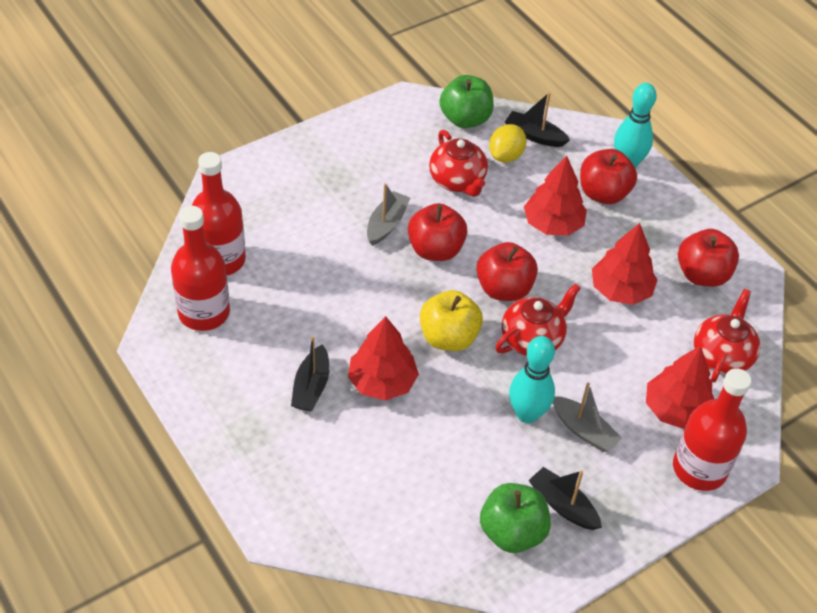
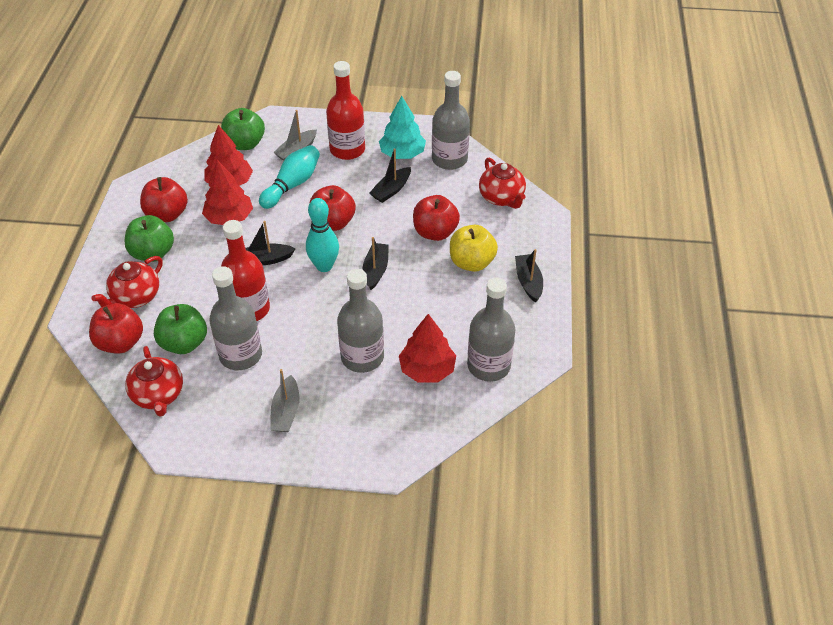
black boat: 3 -> 4
green apple: 2 -> 3
grey bottle: 0 -> 4
red bottle: 3 -> 2
red tree: 4 -> 3
turquoise tree: 0 -> 1
yellow lemon: 1 -> 0

